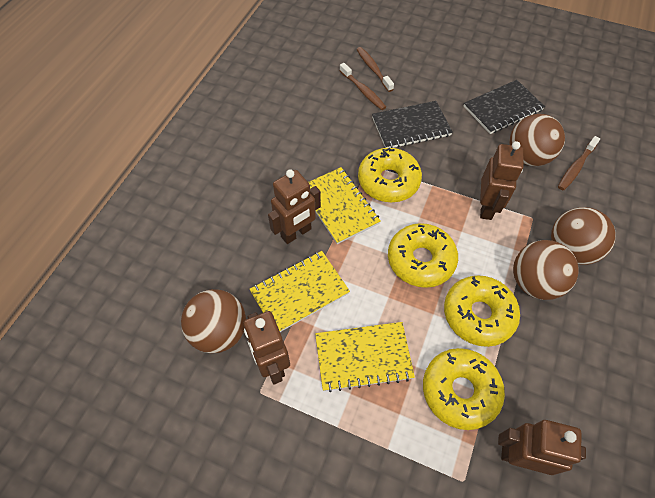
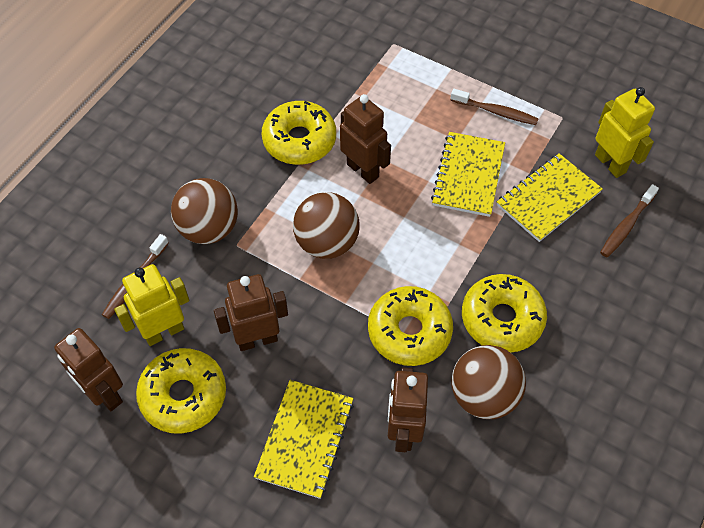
black notebook: 2 -> 0
brown ball: 4 -> 3
yellow robot: 0 -> 2

